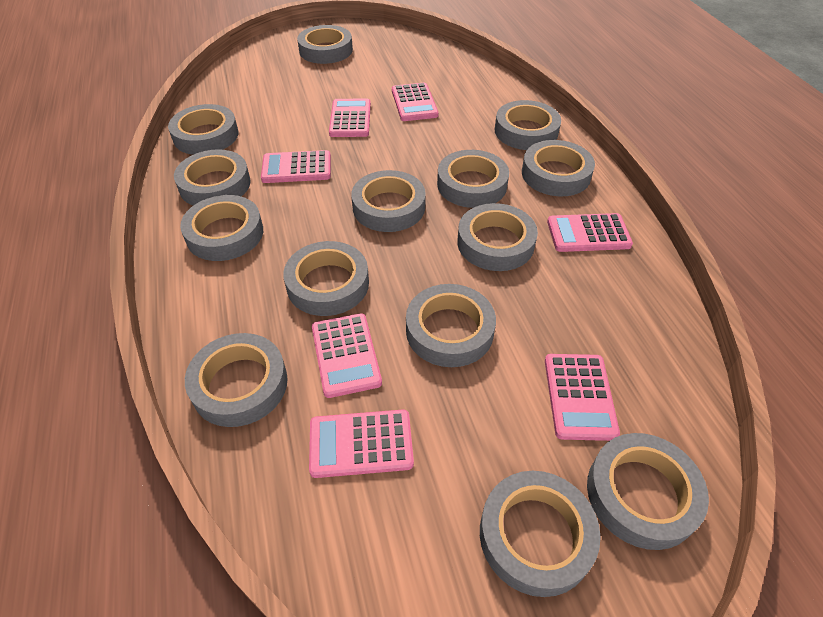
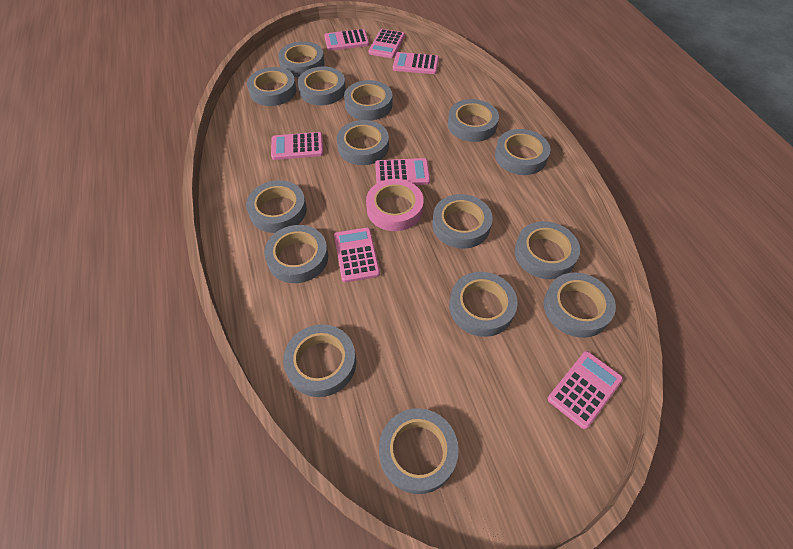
grey tape: 14 -> 15
pink tape: 0 -> 1

